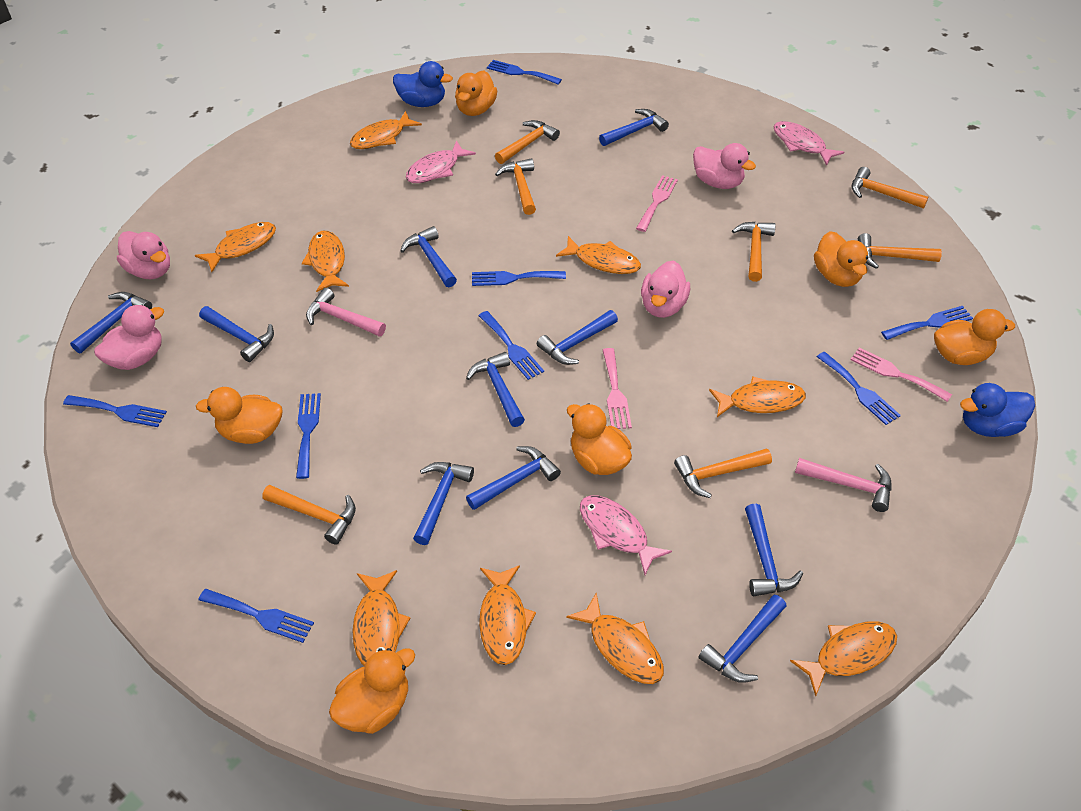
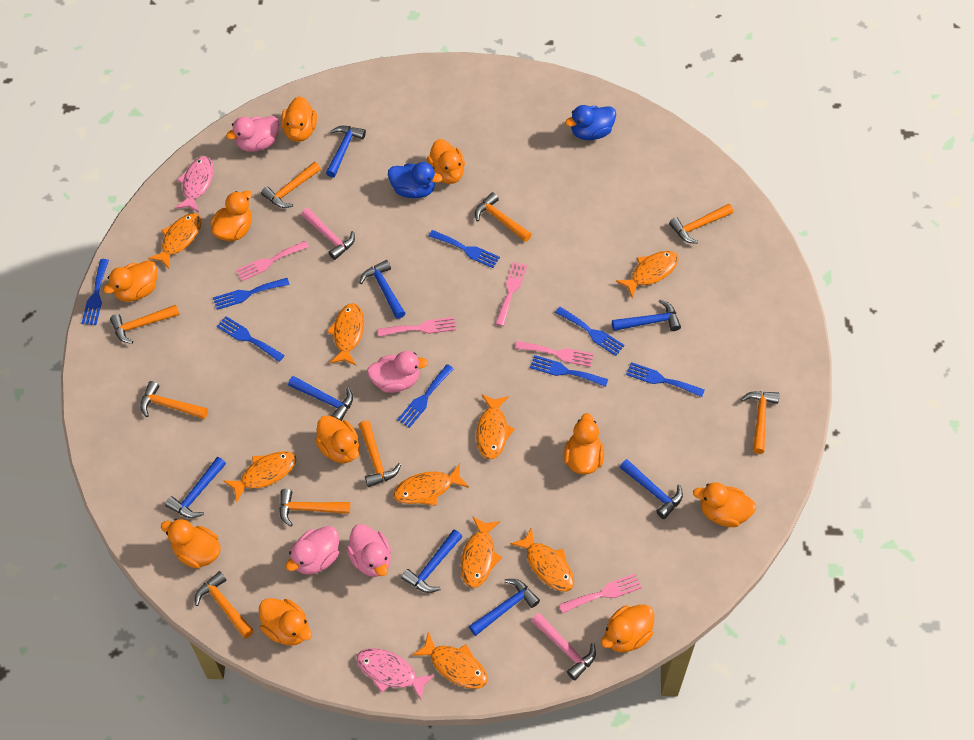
blue hammer: 10 -> 8
orange duck: 6 -> 10
orange hammer: 7 -> 9
pink fish: 3 -> 2
pink fork: 3 -> 5

